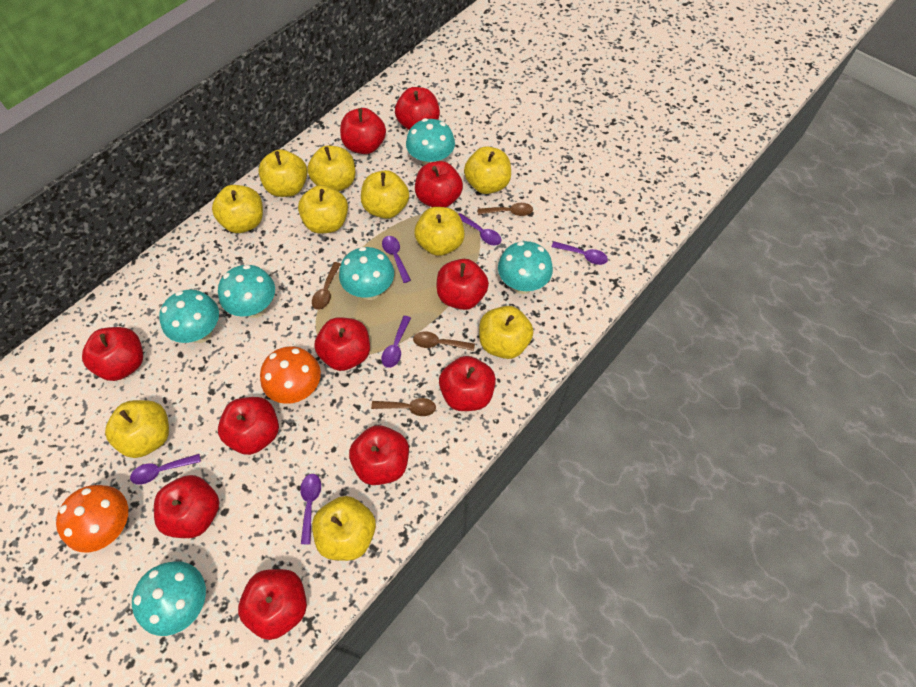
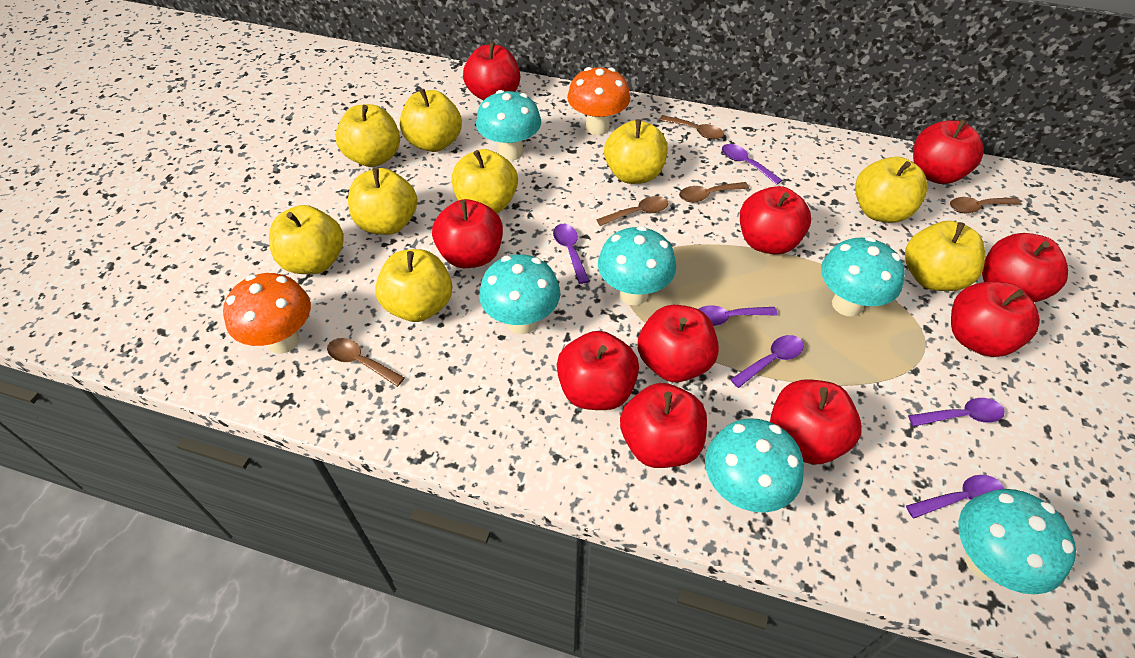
brown spoon: 4 -> 5
red apple: 11 -> 10
yellow apple: 10 -> 9

